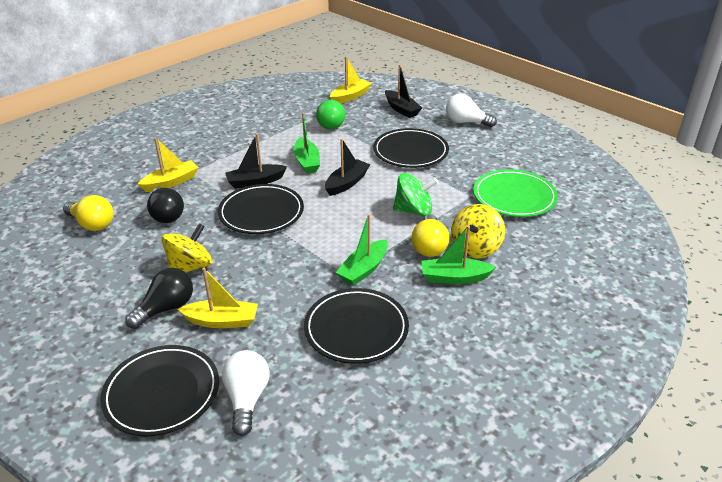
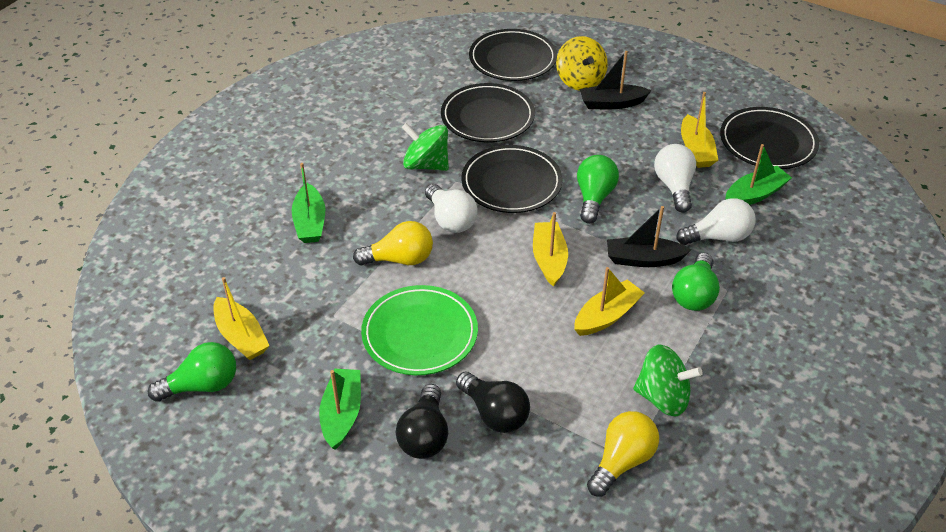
black boat: 3 -> 2
green light bulb: 1 -> 3
green spinning top: 1 -> 2
white light bulb: 2 -> 3
yellow boat: 3 -> 4
yellow spinning top: 2 -> 1

